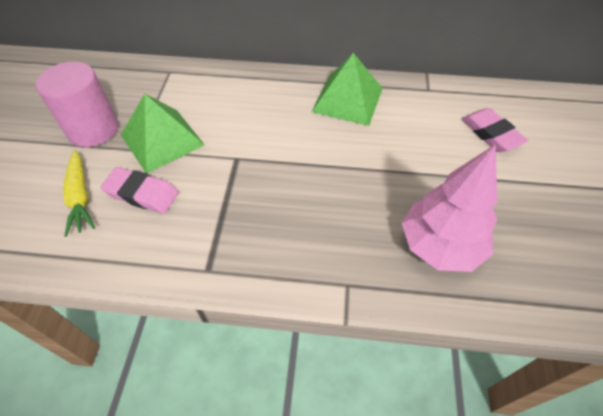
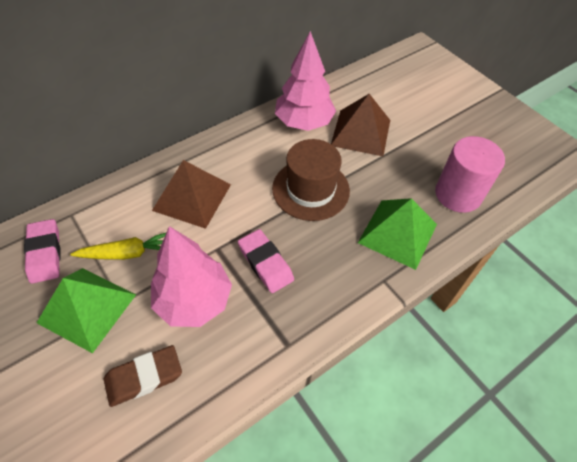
brown eraser: 0 -> 1
brown hat: 0 -> 1
brown pyramid: 0 -> 2
pink tree: 1 -> 2

